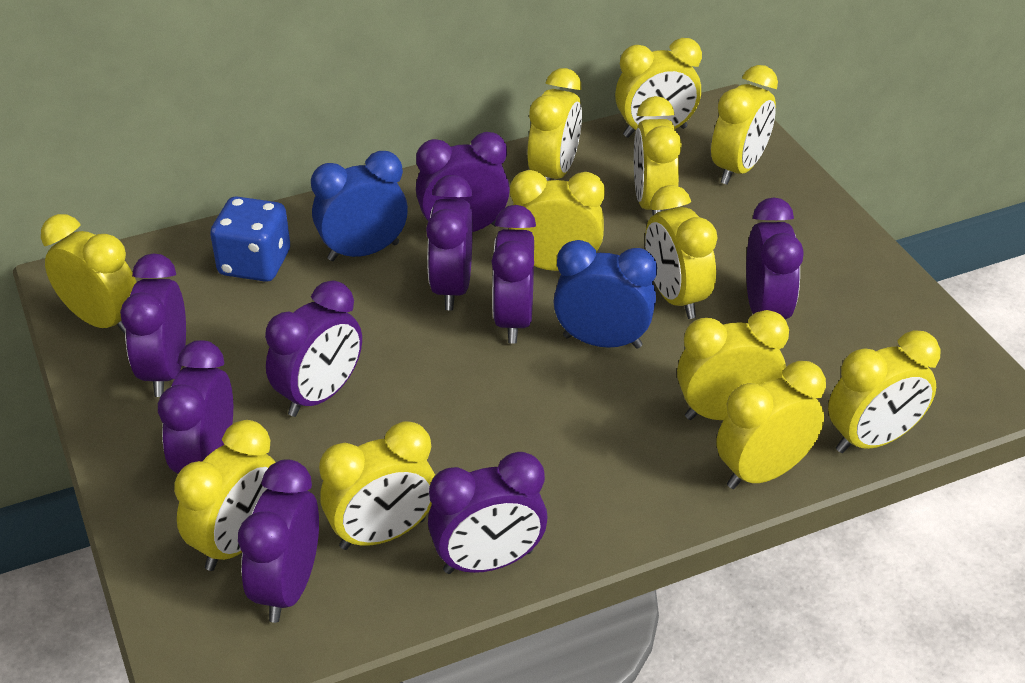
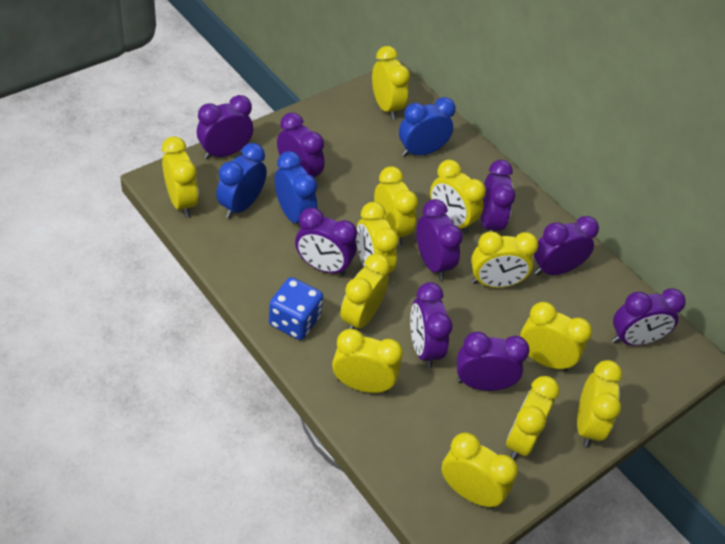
blue clock: 2 -> 3

